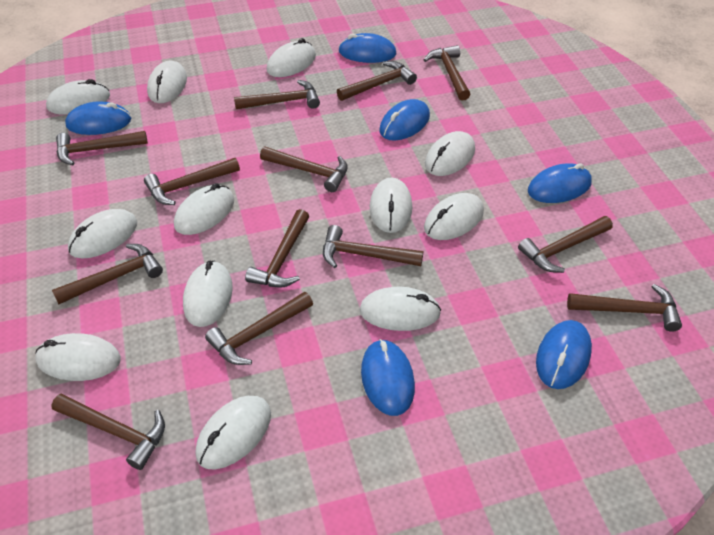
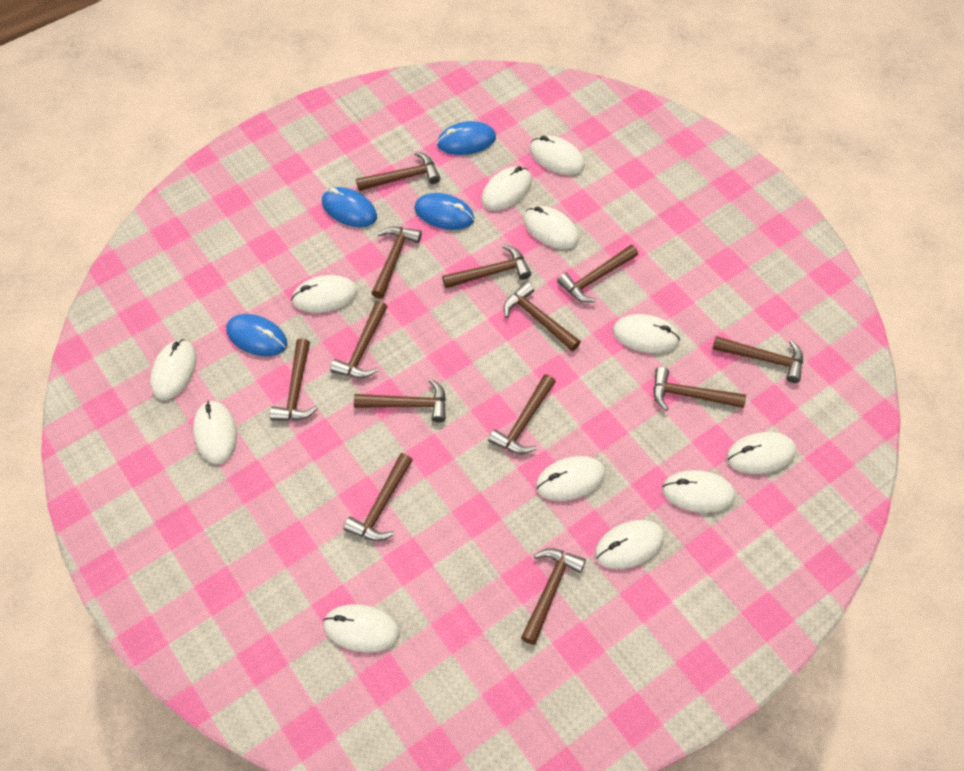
blue mouse: 6 -> 4

